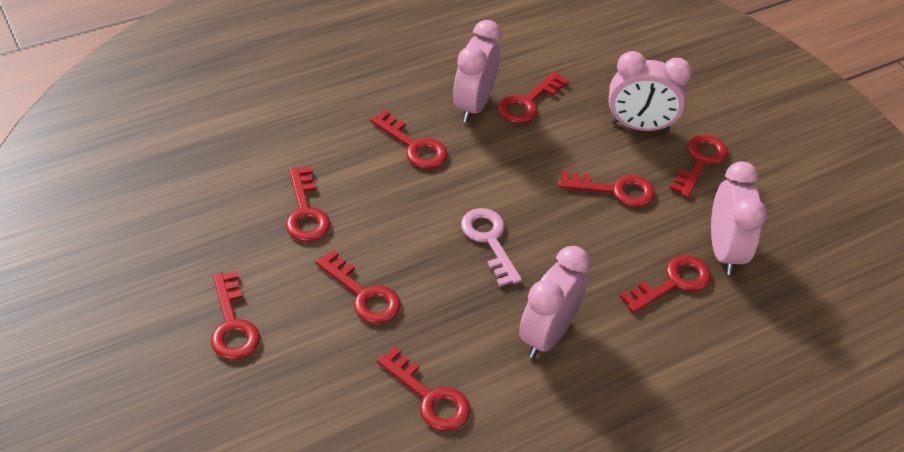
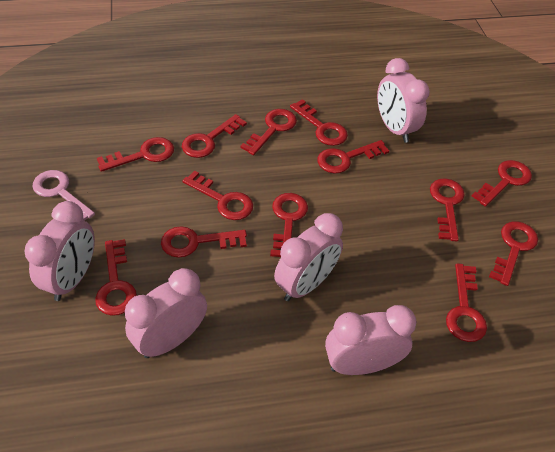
pink clock: 4 -> 5
red key: 9 -> 13

